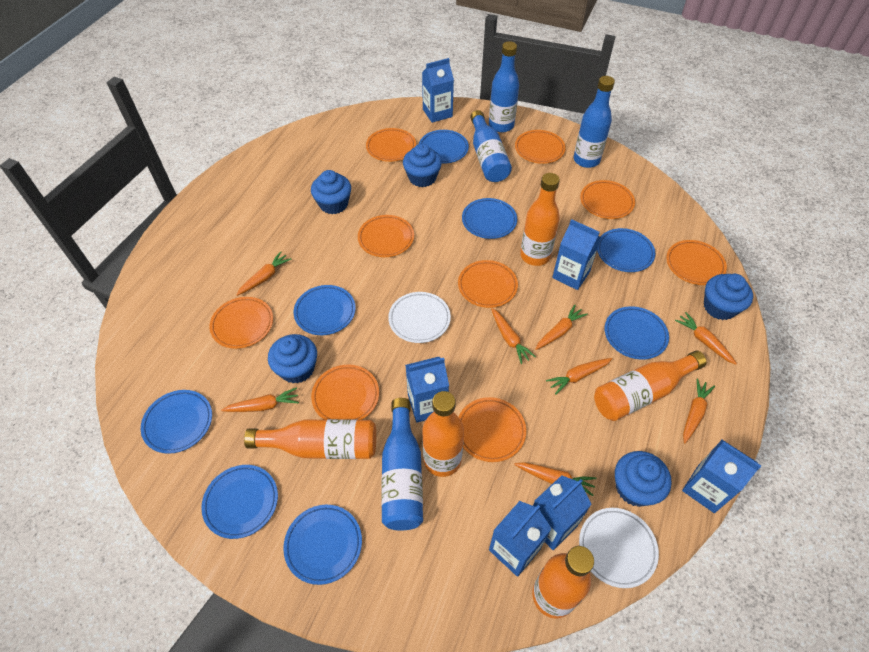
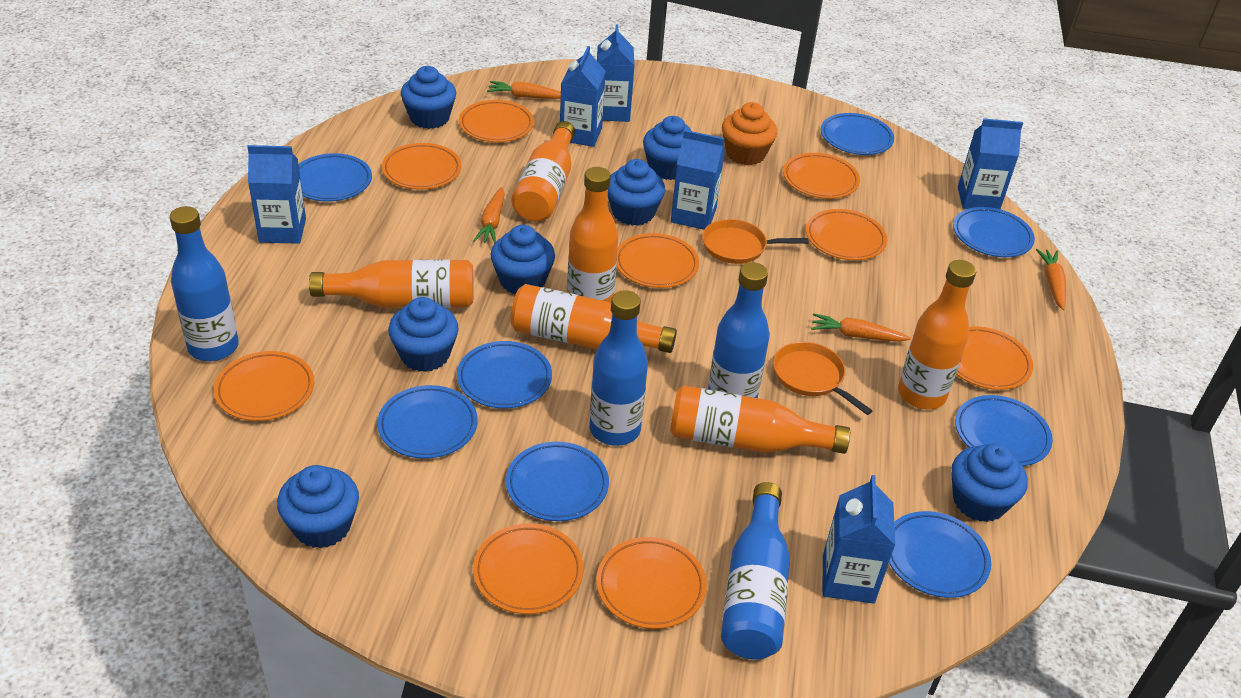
blue cupcake: 5 -> 7
orange bottle: 5 -> 6
orange carrot: 8 -> 4
orange cupcake: 0 -> 1
orange pan: 0 -> 2
white plate: 2 -> 0

